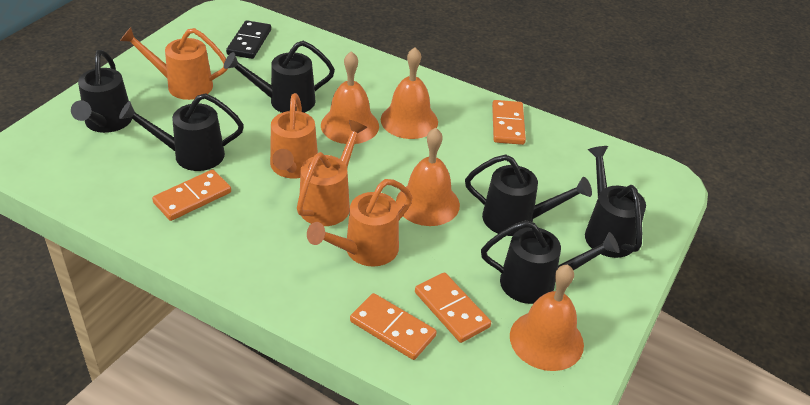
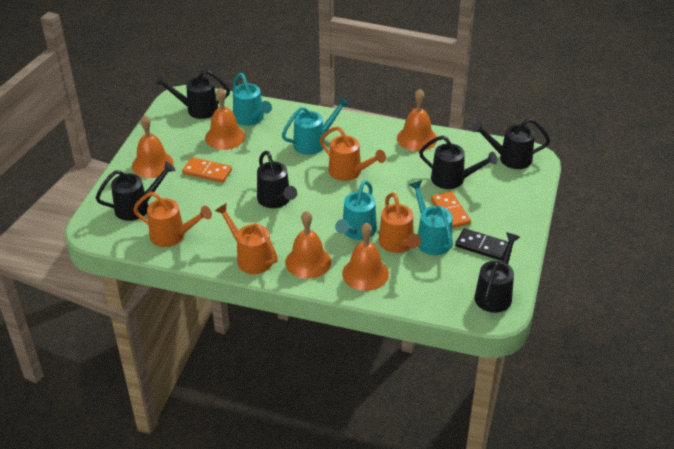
orange bell: 4 -> 5
orange domino: 4 -> 2
turquoise watering can: 0 -> 4

